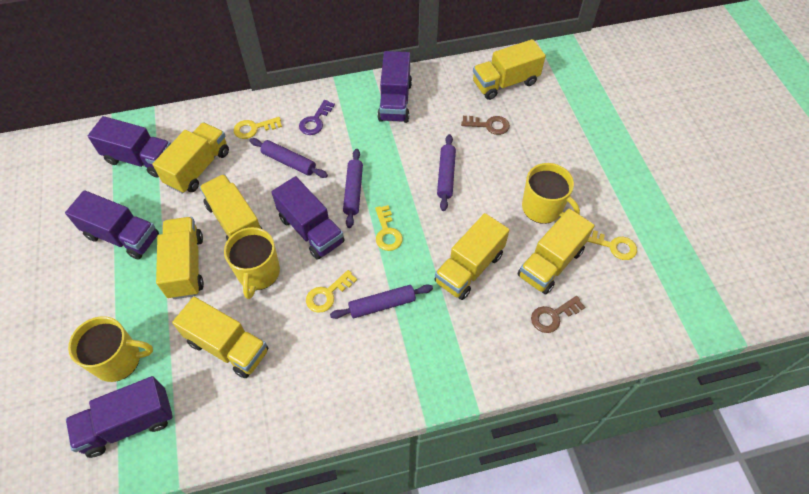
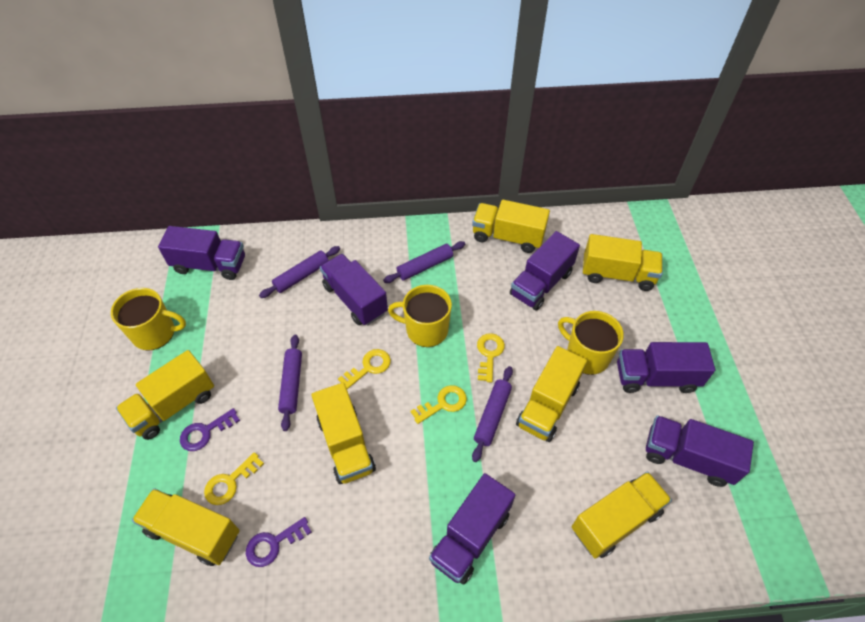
brown key: 2 -> 0
purple key: 1 -> 2
purple truck: 5 -> 6

